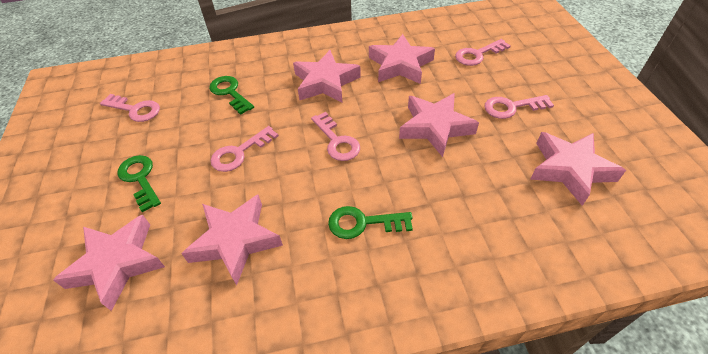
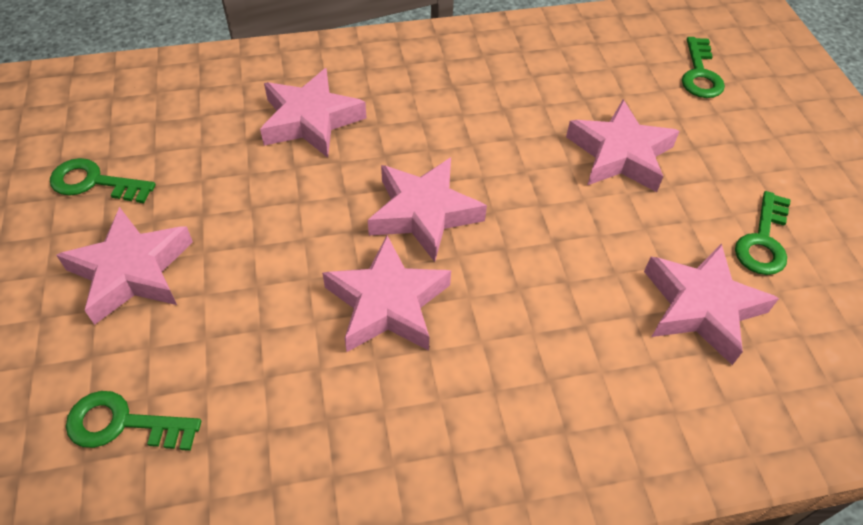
green key: 3 -> 4
pink key: 5 -> 0

